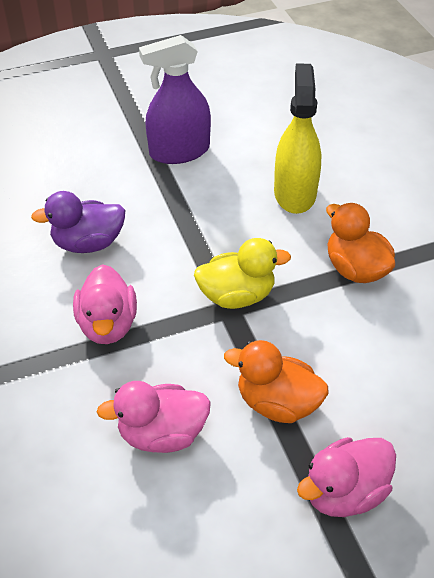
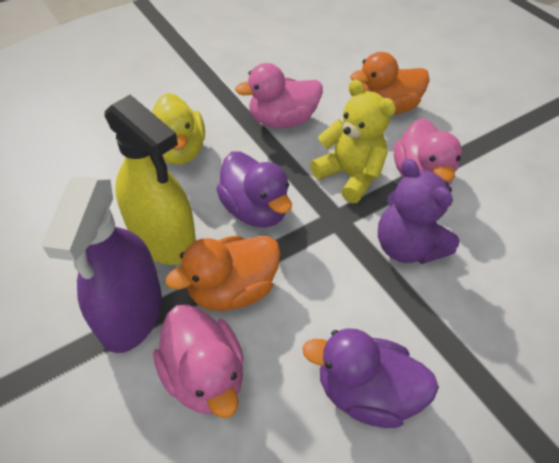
purple duck: 1 -> 2
purple teddy bear: 0 -> 1
yellow teddy bear: 0 -> 1

